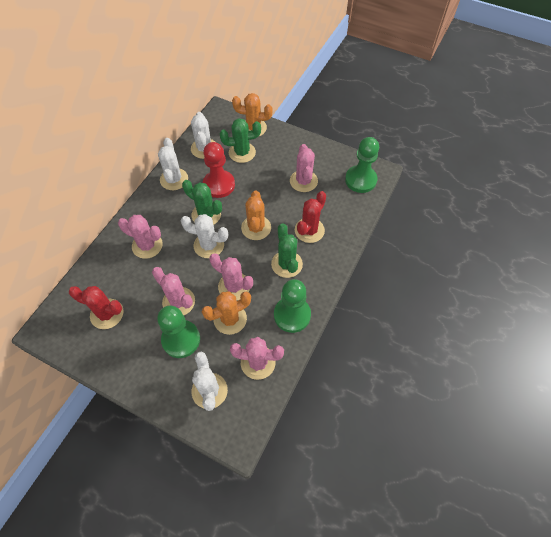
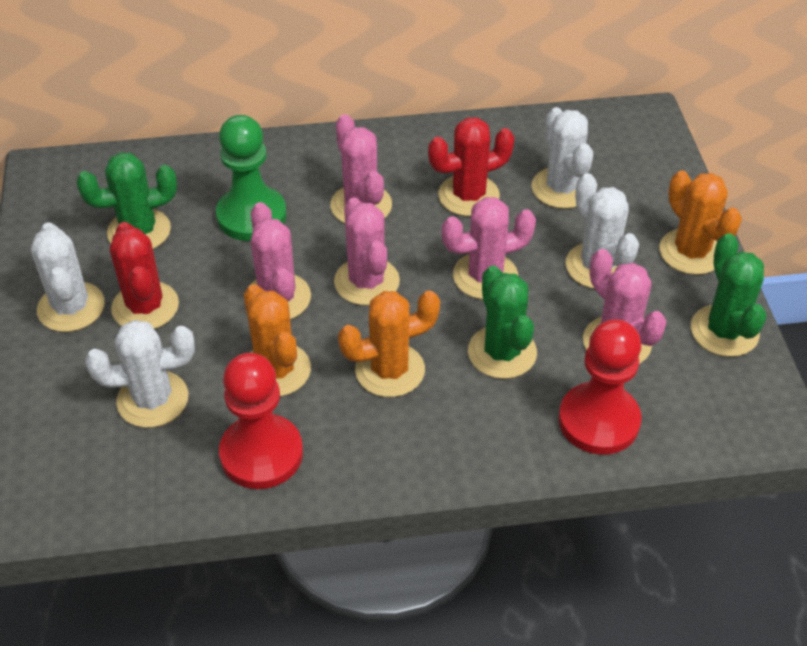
green pawn: 3 -> 1
red pawn: 1 -> 2

